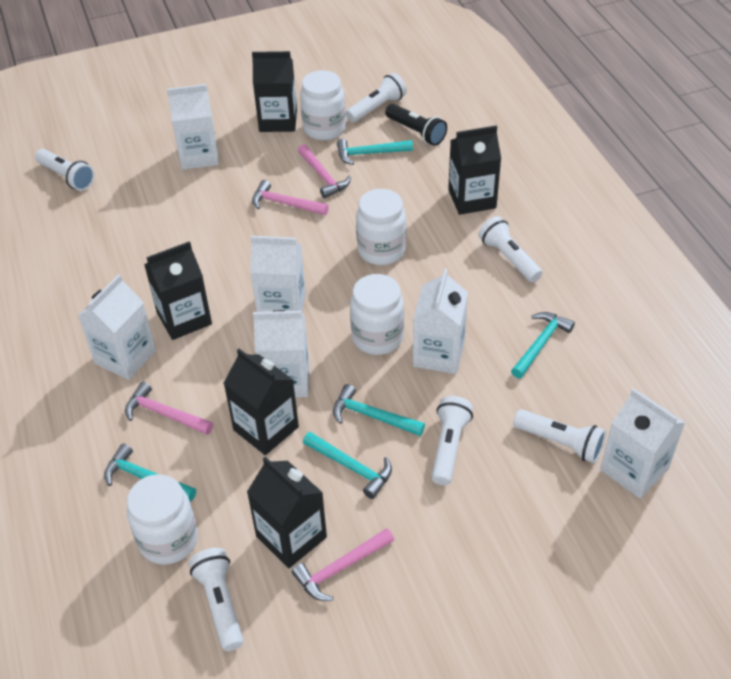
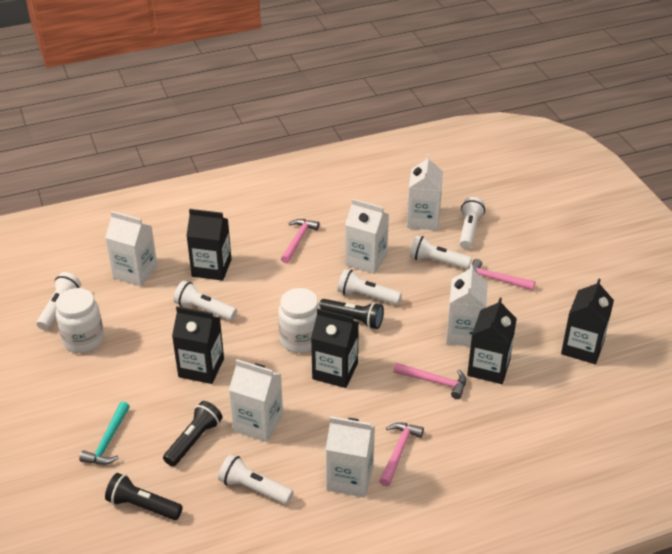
black flashlight: 1 -> 3
turquoise hammer: 5 -> 1
white jar: 4 -> 2

